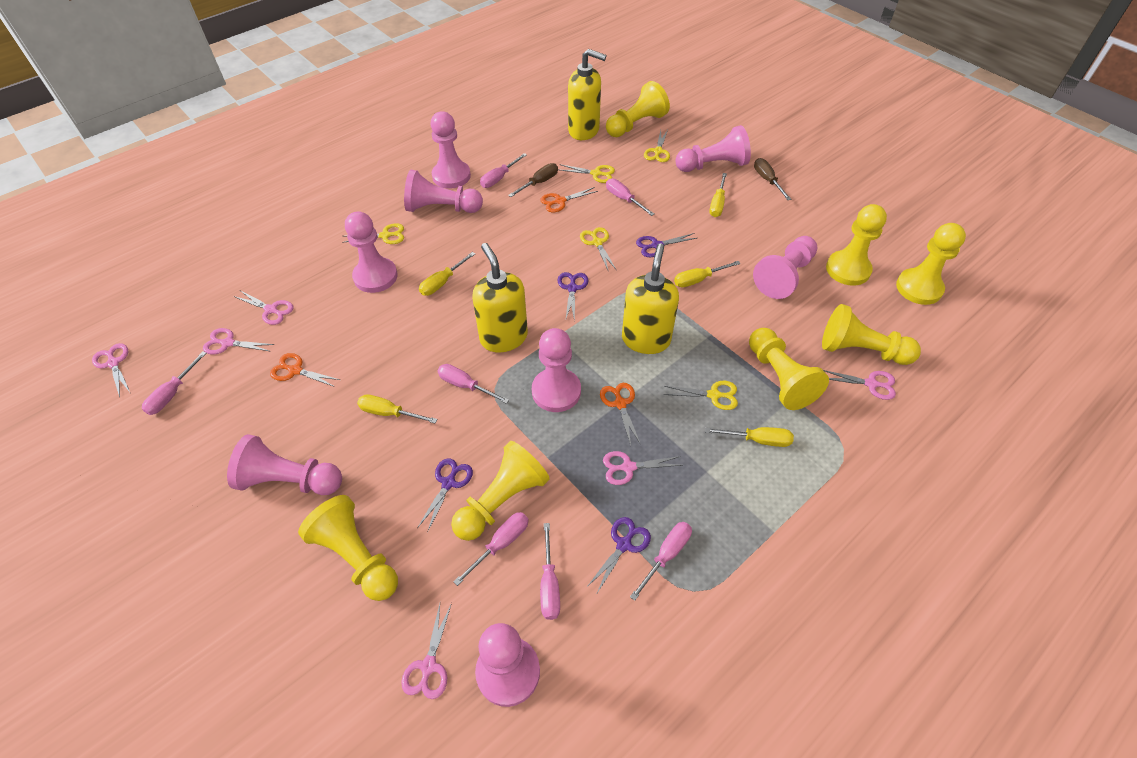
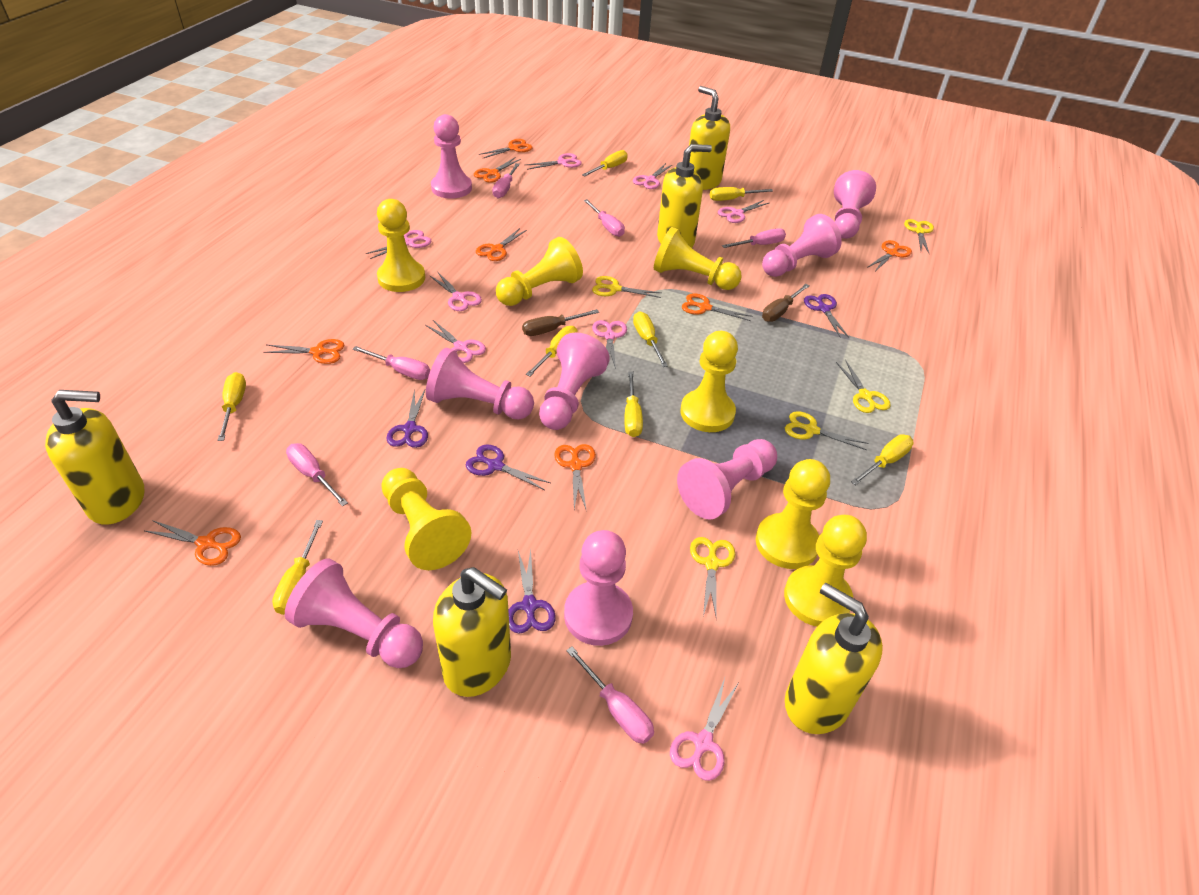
orange scissors: 3 -> 8
pink scissors: 6 -> 8
pink screwdriver: 7 -> 6
yellow screwdriver: 5 -> 8
yellow soap dispenser: 3 -> 5

